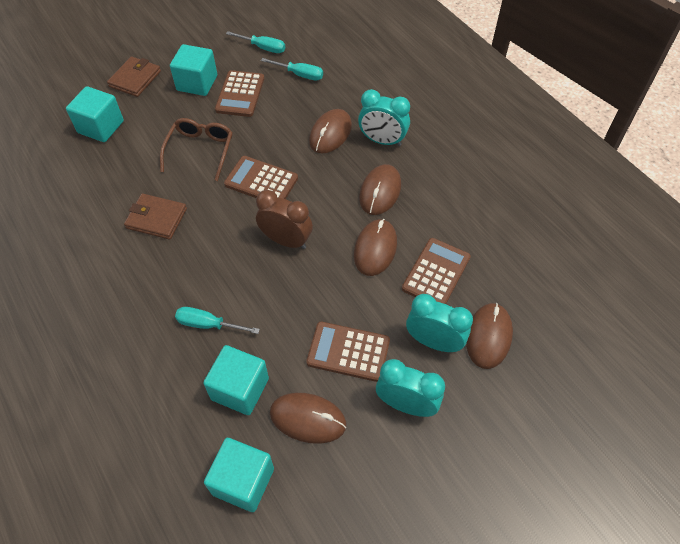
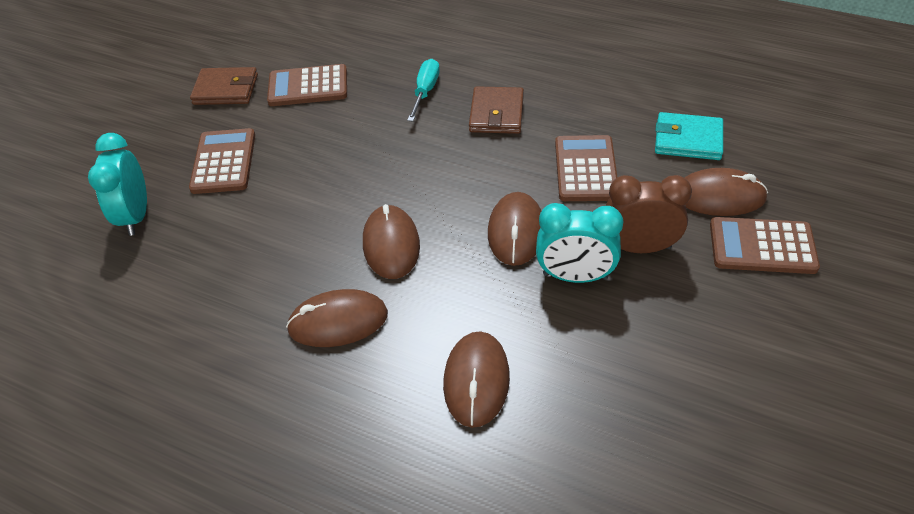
brown glasses: 1 -> 0
turquoise clock: 3 -> 2
turquoise cube: 4 -> 0
turquoise screwdriver: 3 -> 1
turquoise wallet: 0 -> 1

